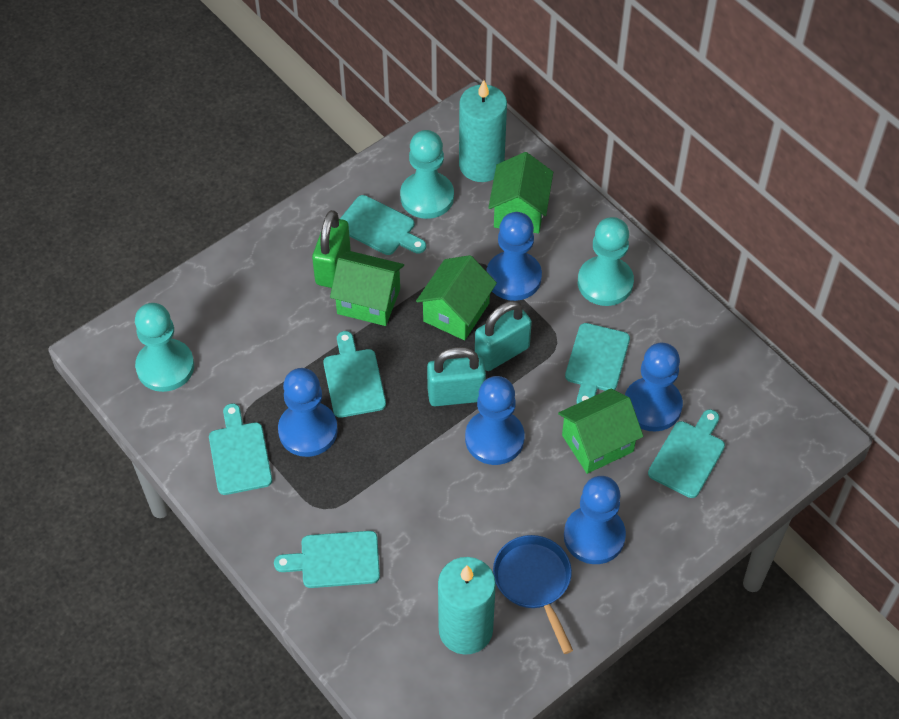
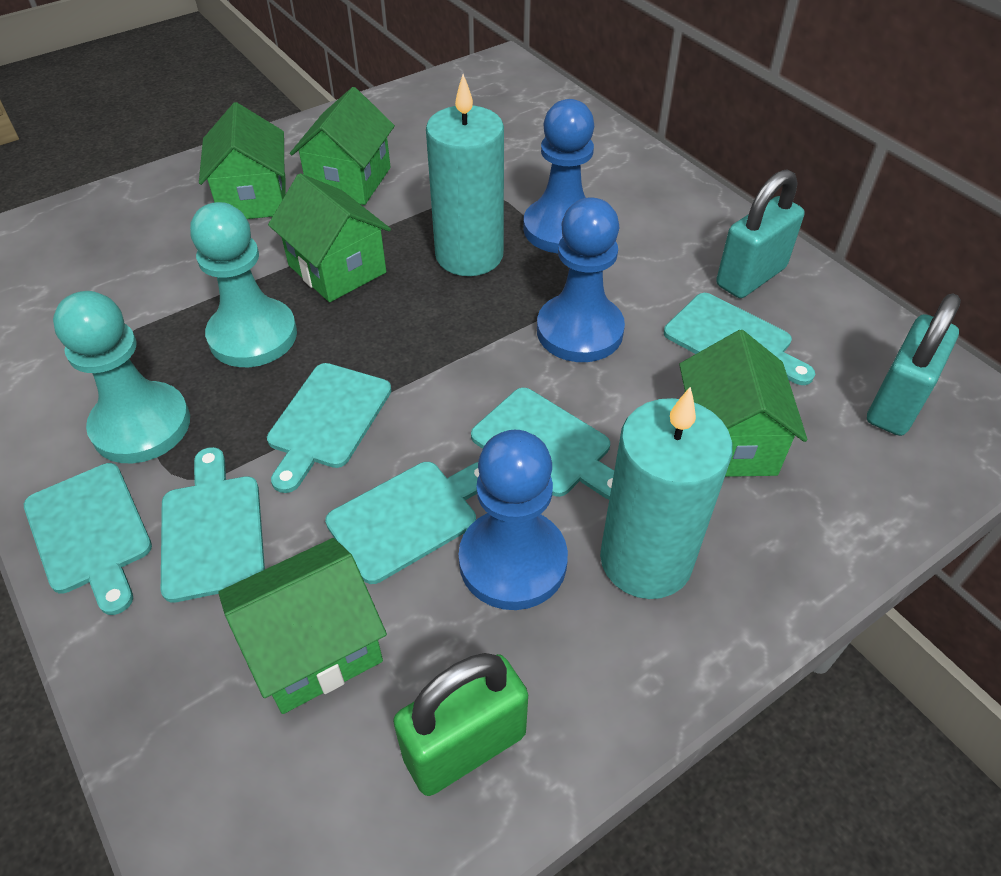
blue pan: 1 -> 0
blue pawn: 5 -> 3
green house: 4 -> 5
turquoise pawn: 3 -> 2

